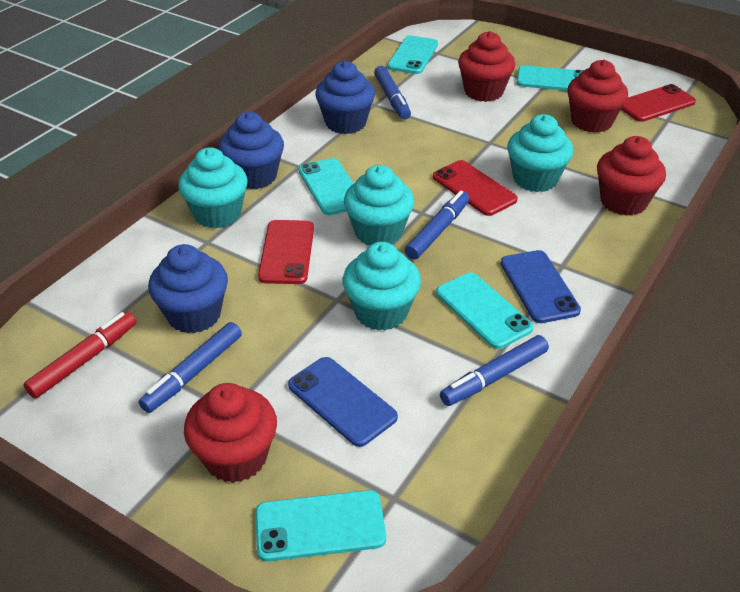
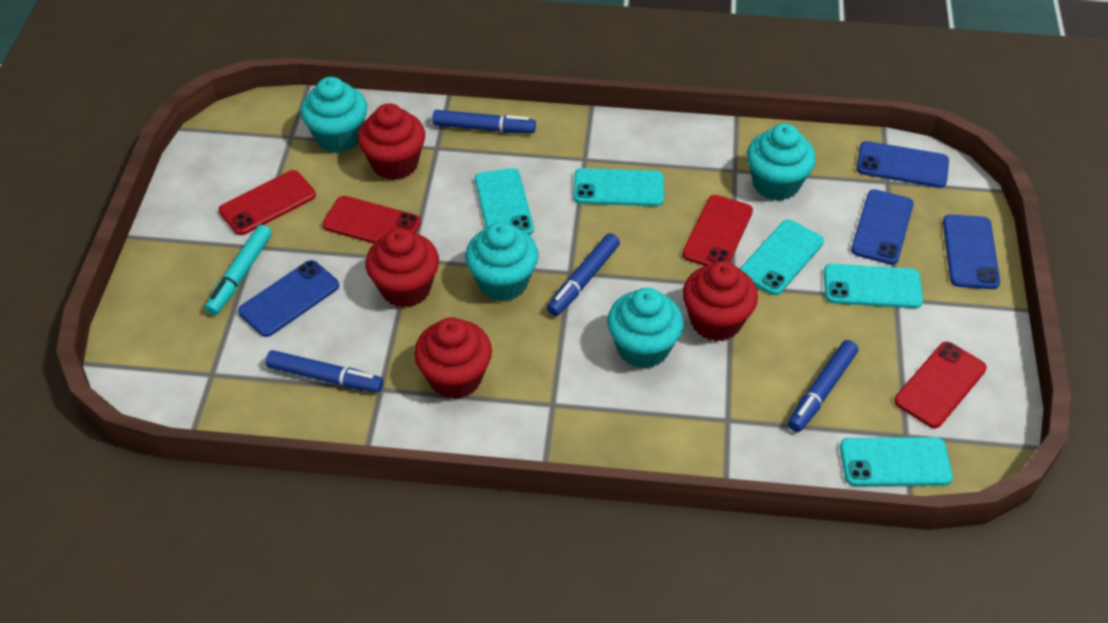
blue cupcake: 3 -> 0
blue phone: 2 -> 4
red marker: 1 -> 0
red phone: 3 -> 4
turquoise marker: 0 -> 1

